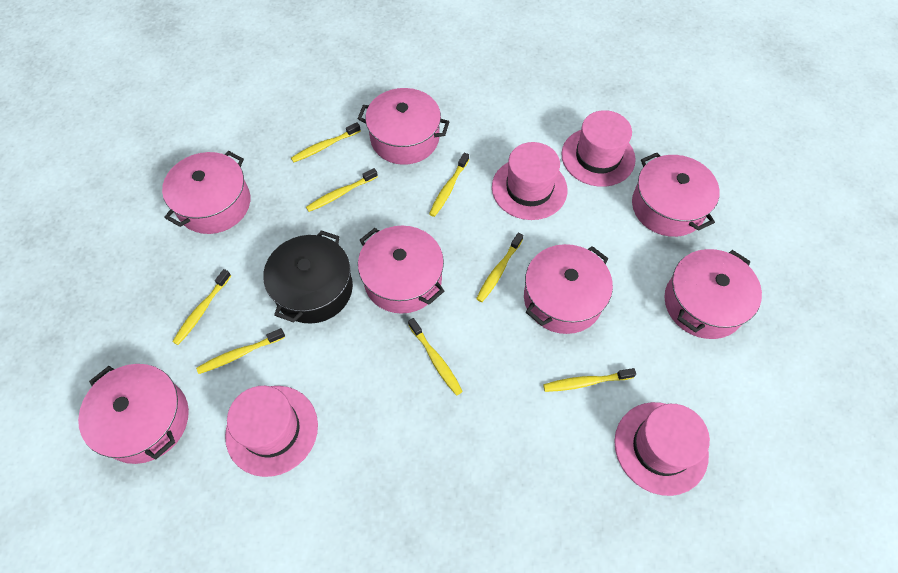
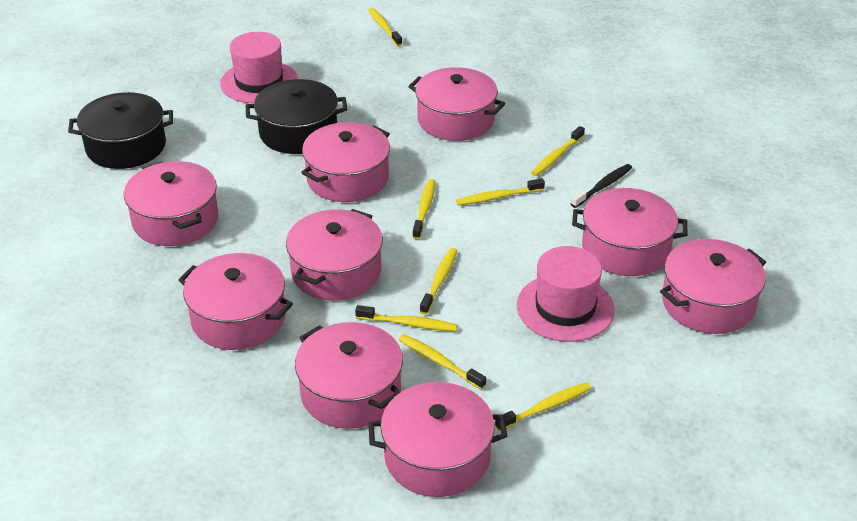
black pot: 1 -> 2
black toothbrush: 0 -> 1
pink hat: 4 -> 2
pink pot: 7 -> 9

